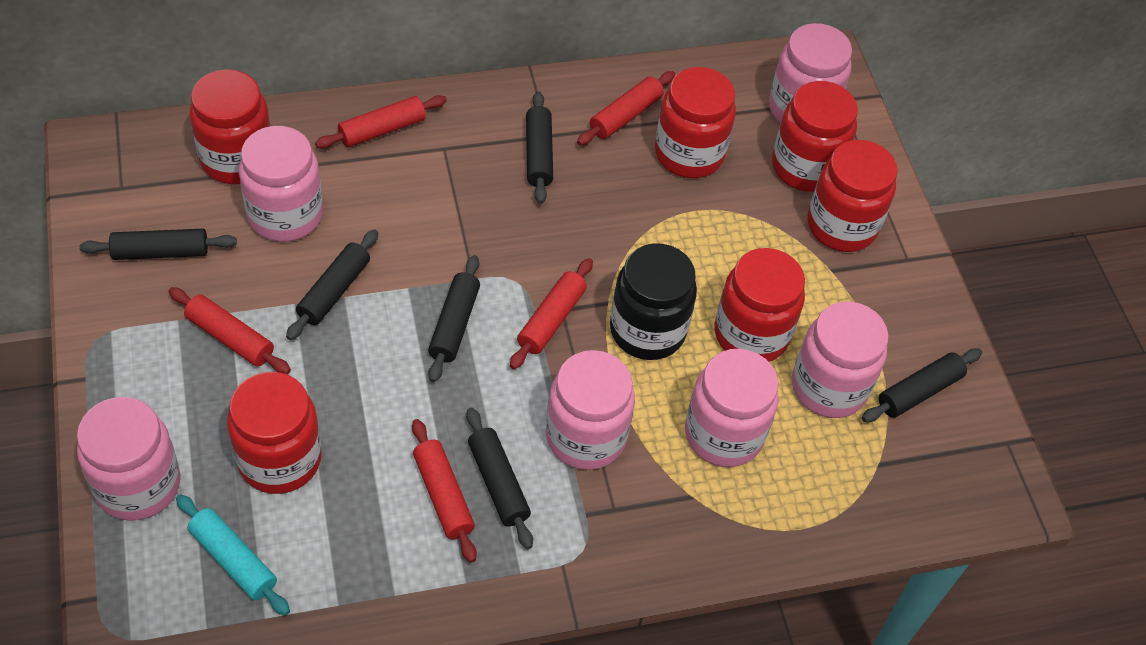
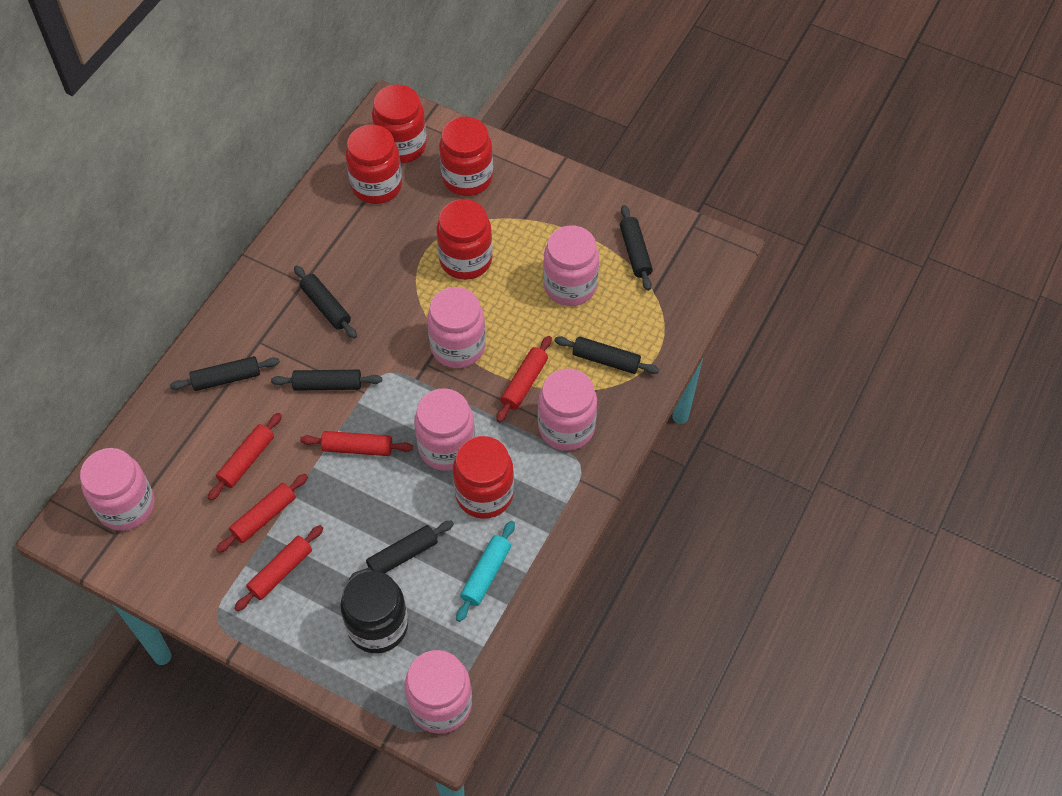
red jar: 6 -> 5

